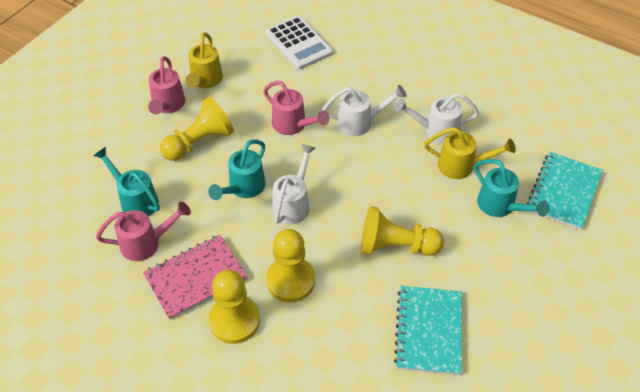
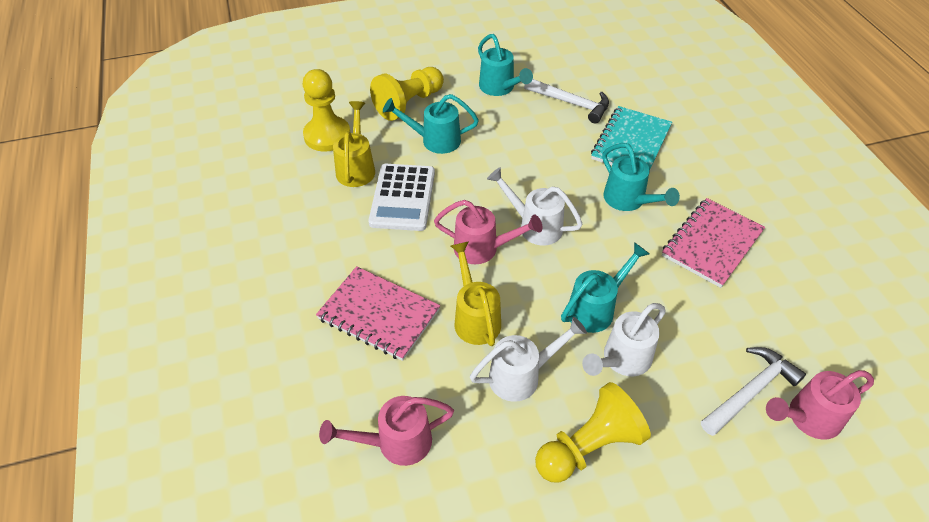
pink notebook: 1 -> 2
turquoise notebook: 2 -> 1
turquoise watering can: 3 -> 4
white hammer: 0 -> 2
yellow pawn: 4 -> 3

